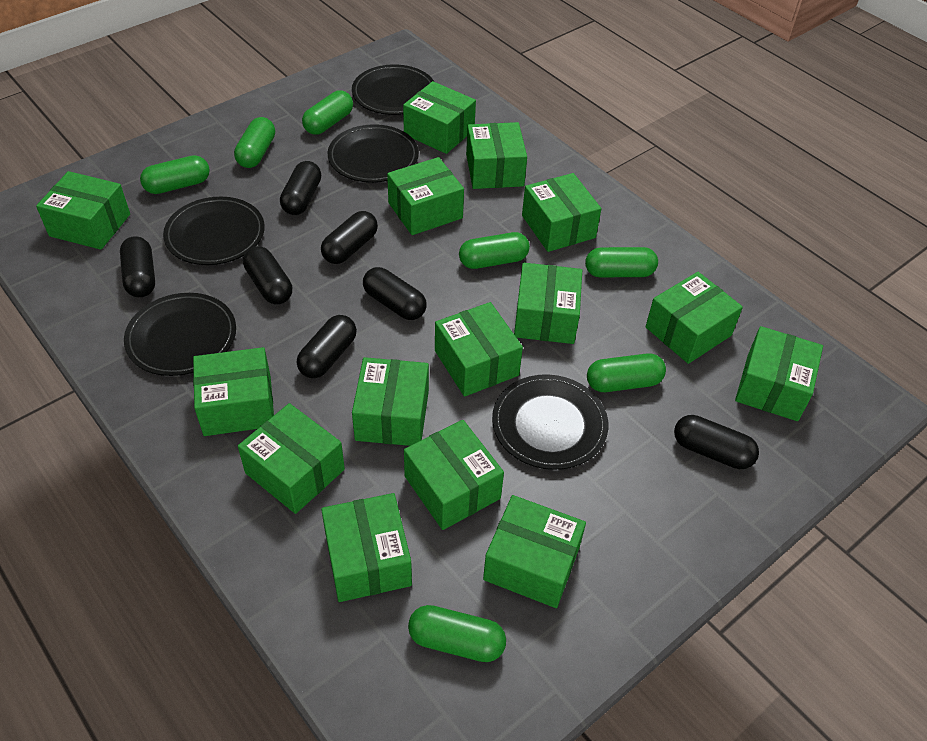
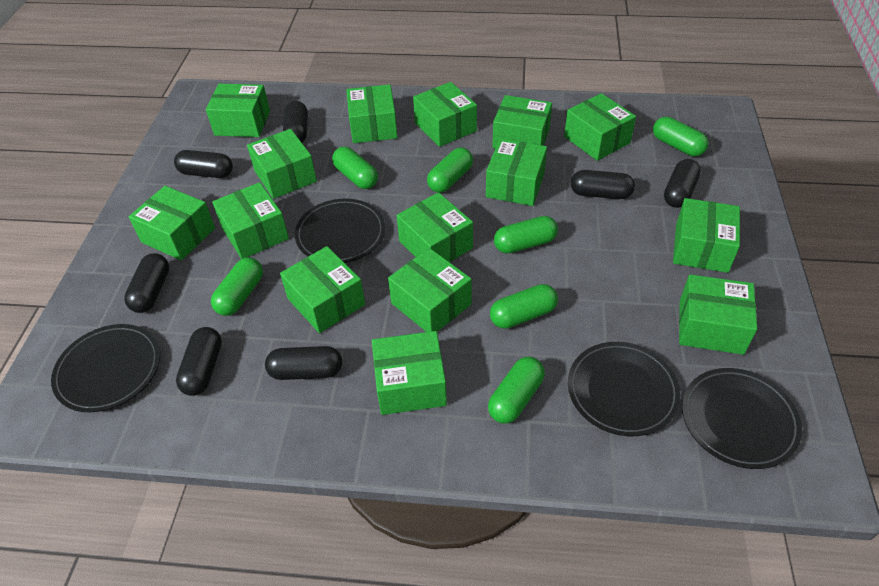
black plate: 5 -> 4

